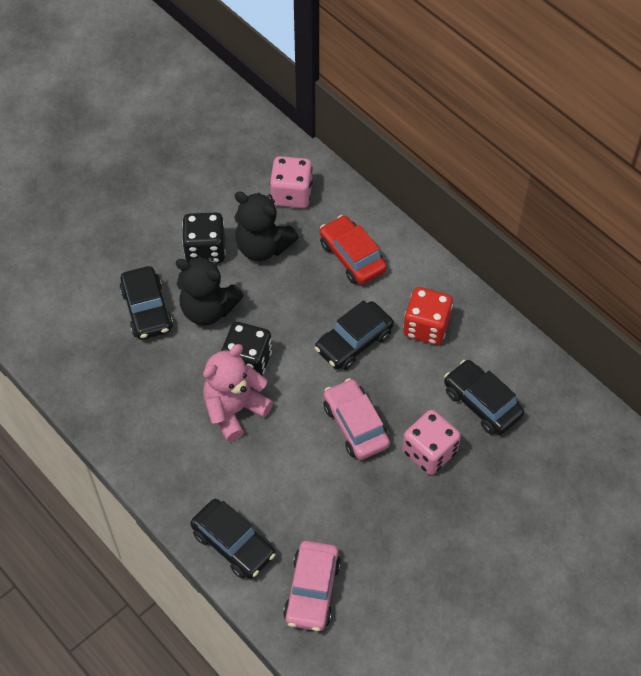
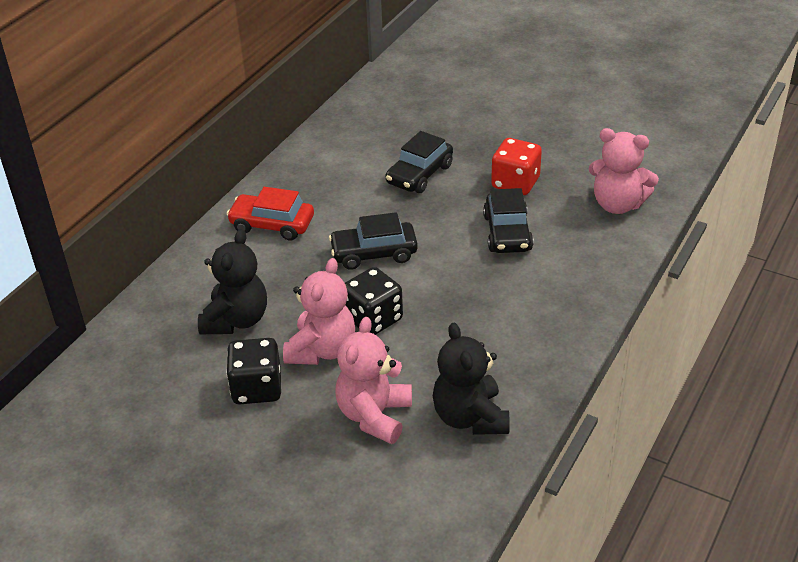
black car: 4 -> 3
pink car: 2 -> 0
pink dice: 2 -> 0
pink teddy bear: 1 -> 3

